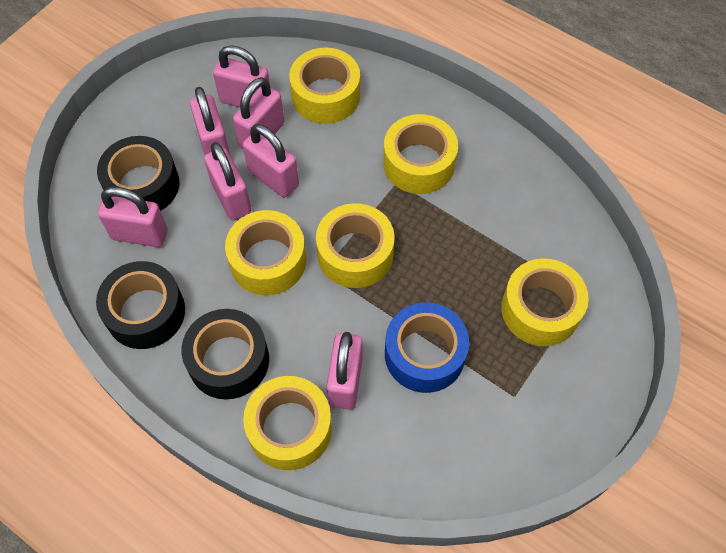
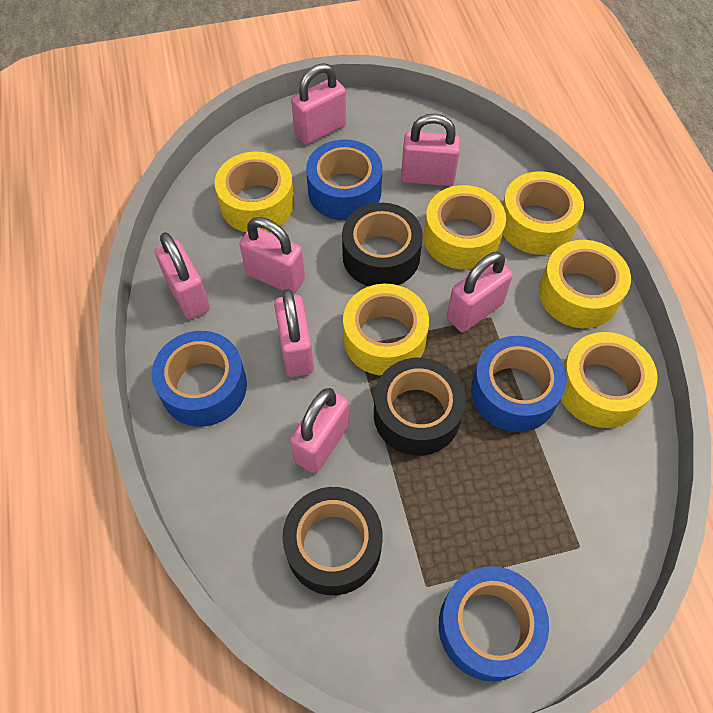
blue tape: 1 -> 4

